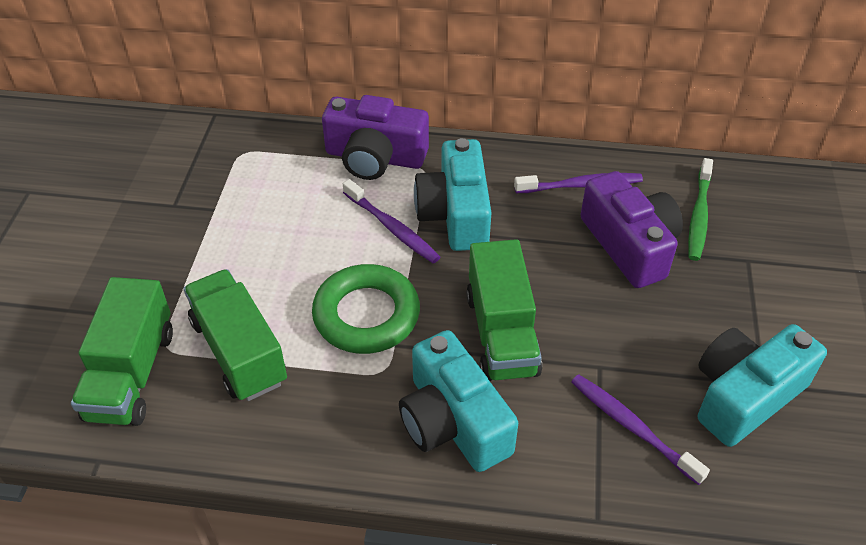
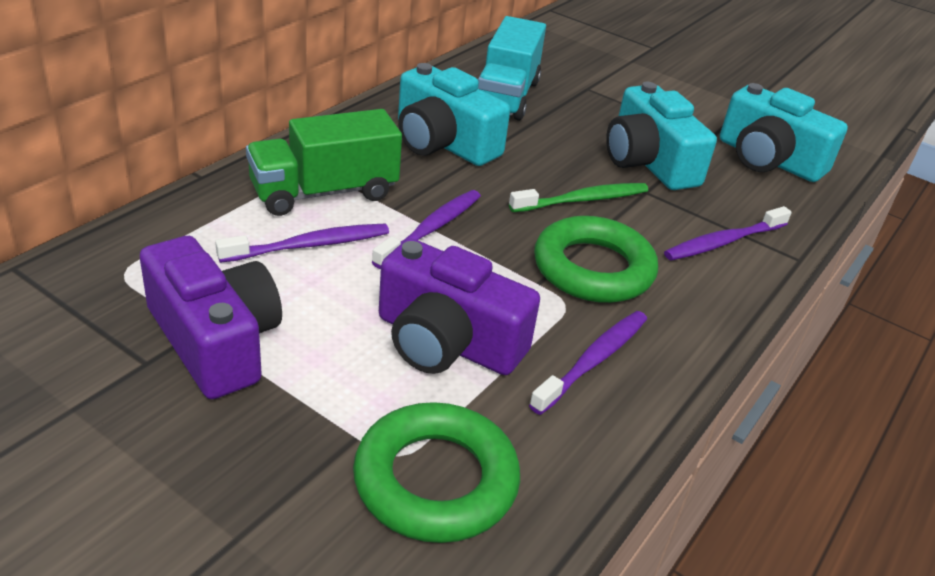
green ring: 1 -> 2
green truck: 3 -> 1
purple toothbrush: 3 -> 4
turquoise truck: 0 -> 1

